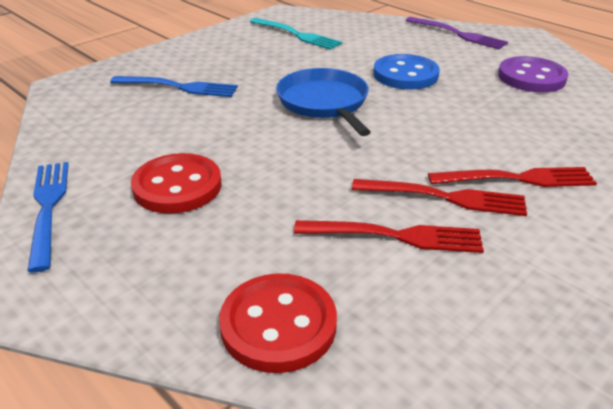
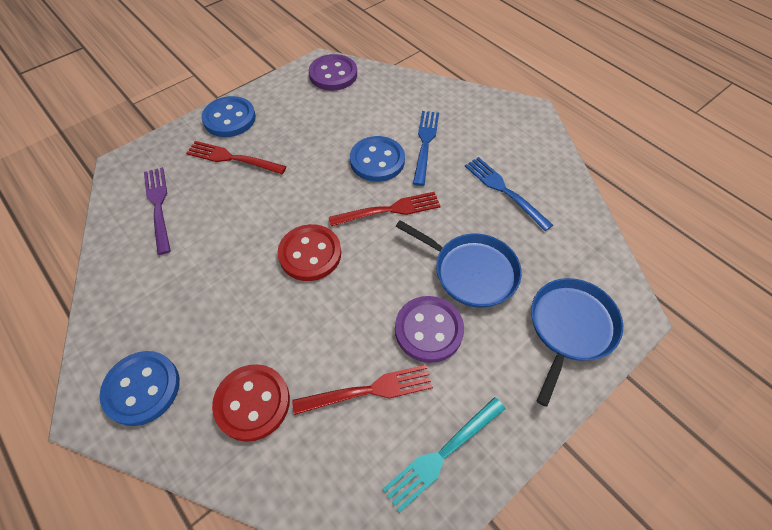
blue button: 1 -> 3
blue pan: 1 -> 2
purple button: 1 -> 2

